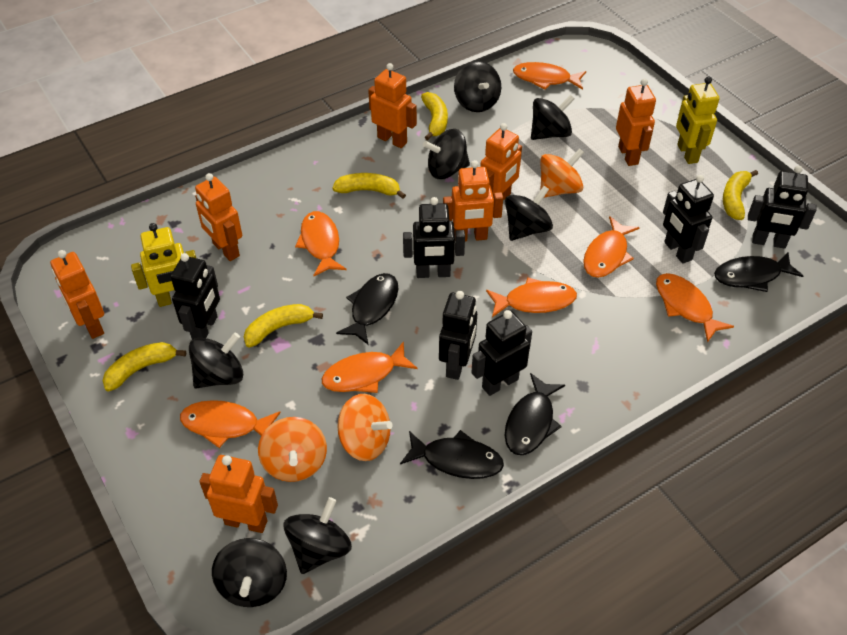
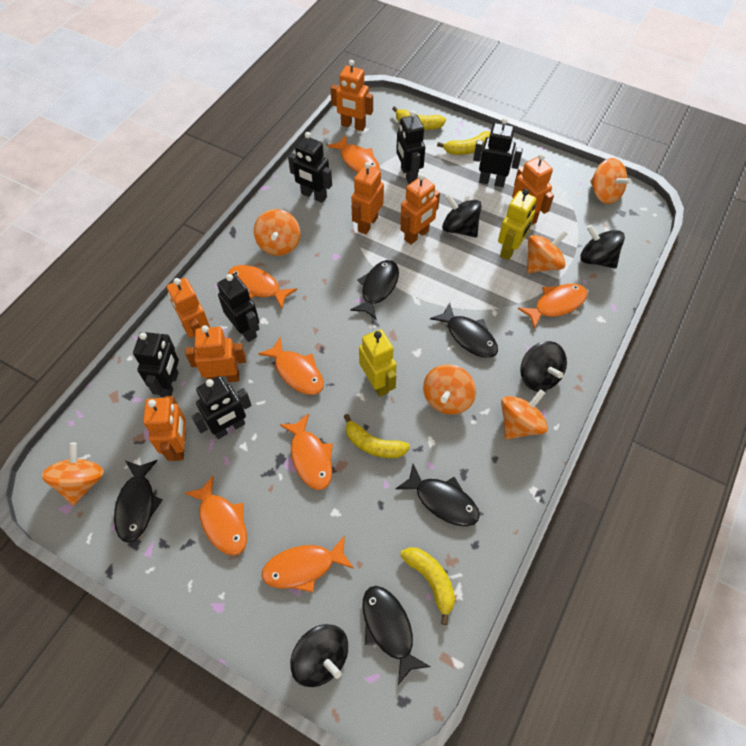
black fish: 4 -> 5
black spinning top: 7 -> 4
orange spinning top: 3 -> 6
yellow banana: 5 -> 4

